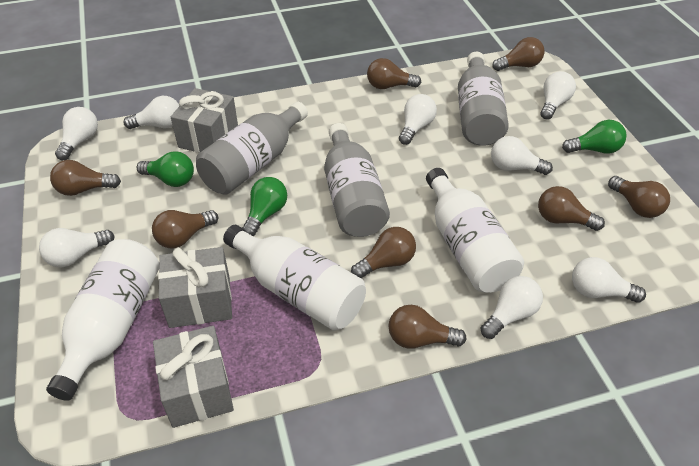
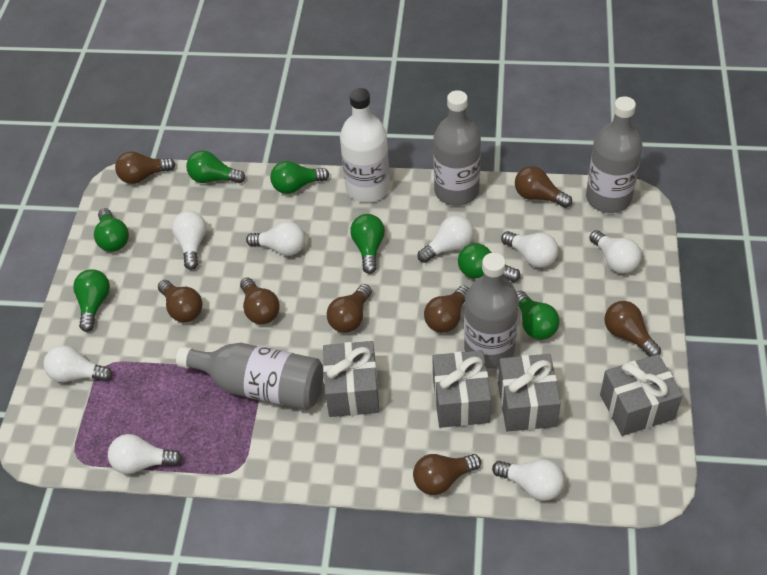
green light bulb: 3 -> 7
grey bottle: 3 -> 4
grey gift: 3 -> 4
white bottle: 3 -> 1

